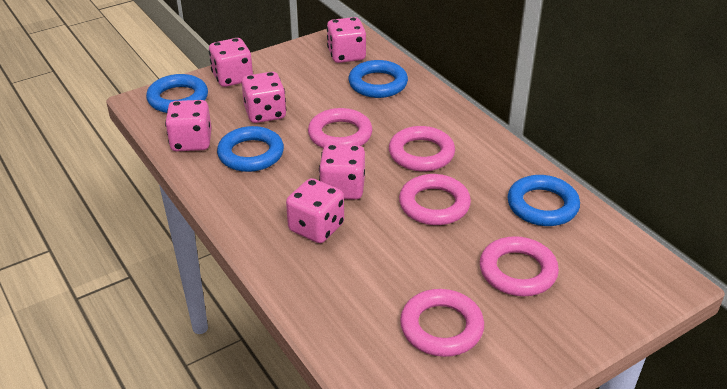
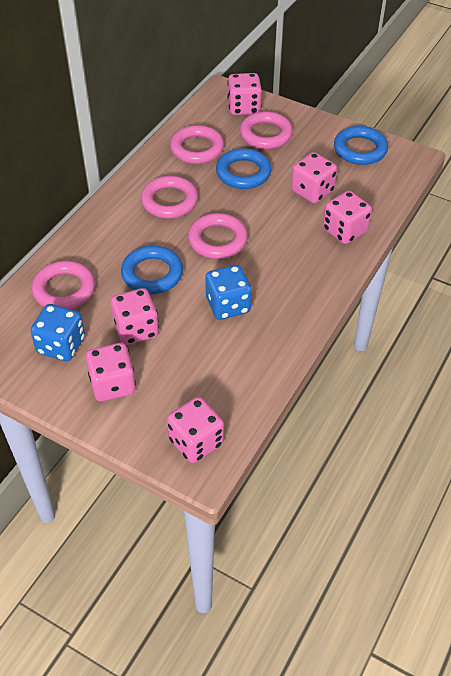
blue dice: 0 -> 2
blue ring: 4 -> 3

